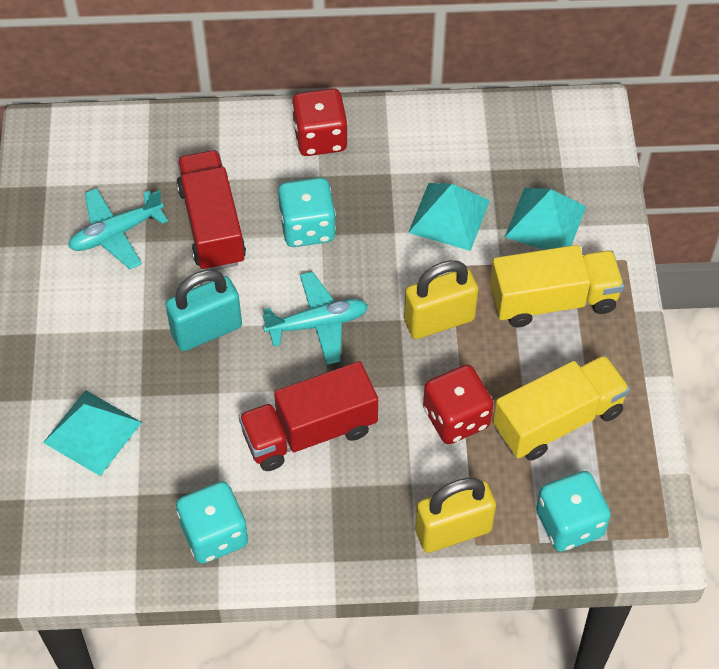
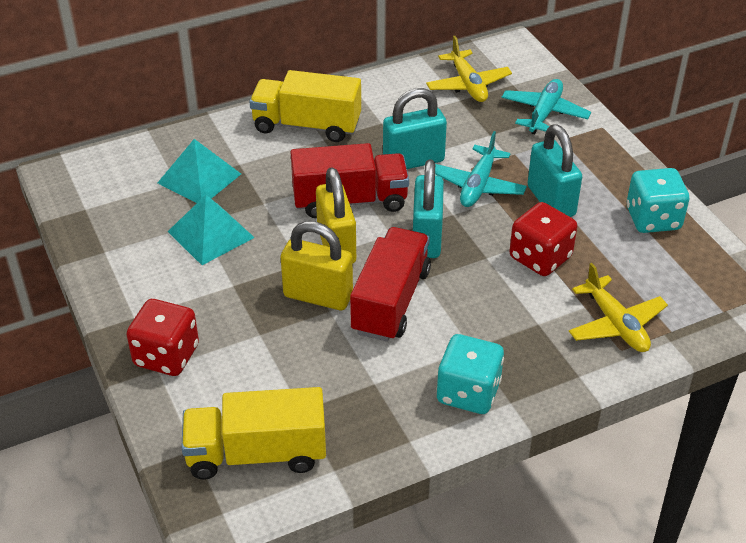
turquoise dice: 3 -> 2
turquoise padlock: 1 -> 3
turquoise pyramid: 3 -> 2
yellow plane: 0 -> 2

